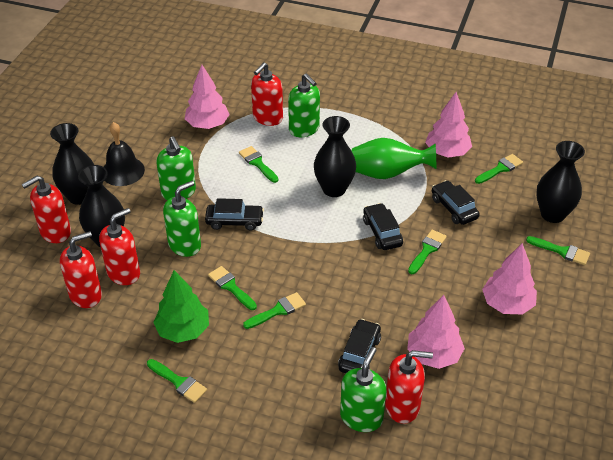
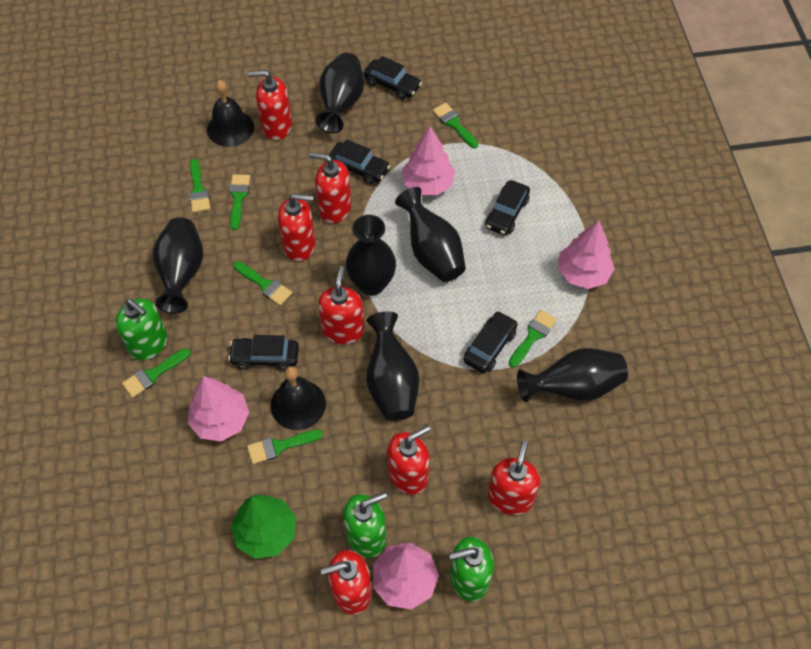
black bell: 1 -> 2
black car: 4 -> 5
black vase: 4 -> 6
green soap dispenser: 4 -> 3
green vase: 1 -> 0
red soap dispenser: 5 -> 7

